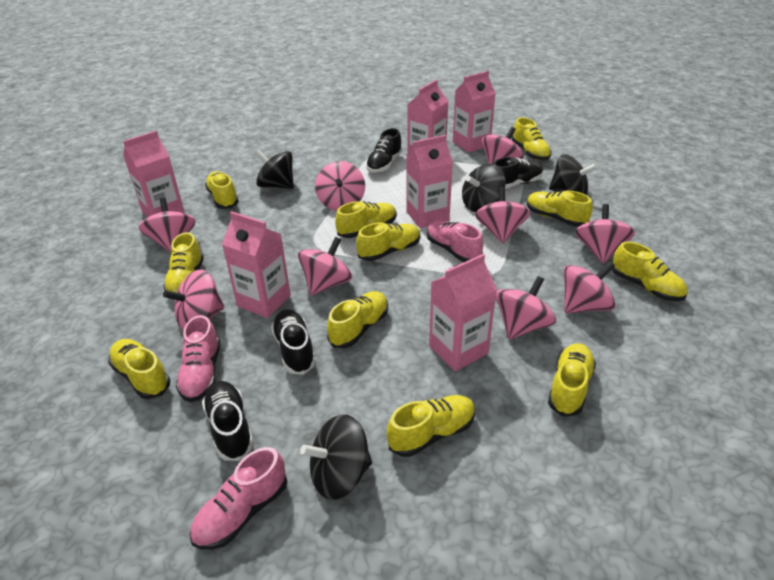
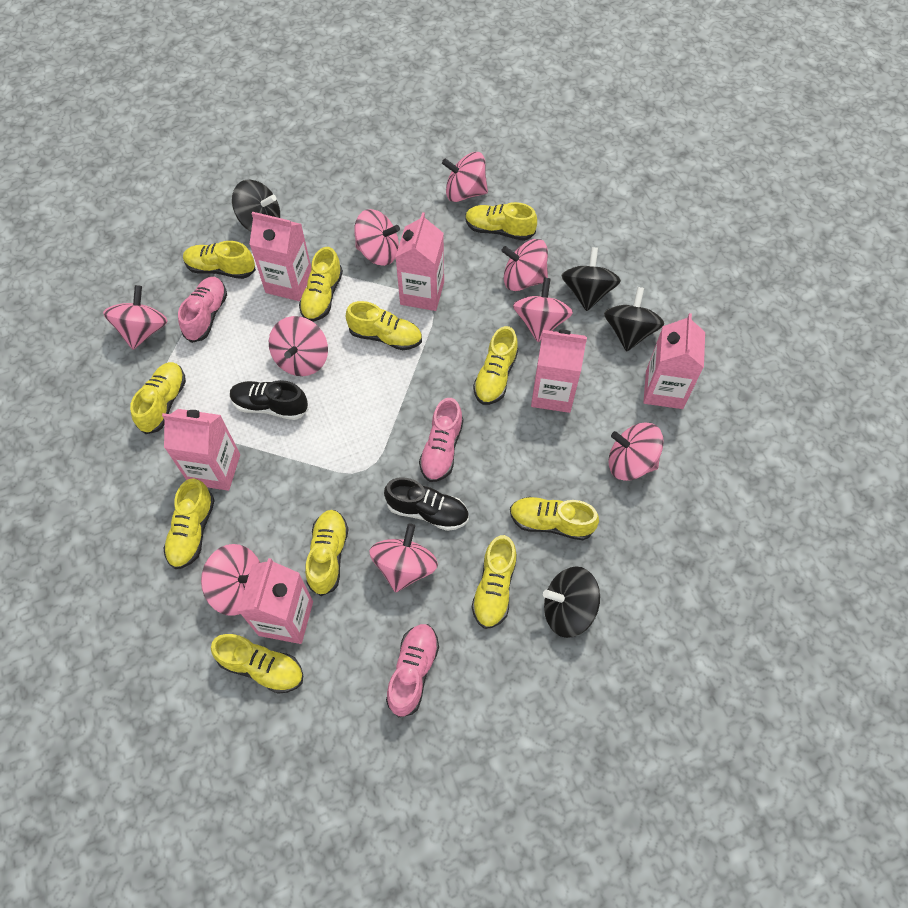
black shoe: 4 -> 2

